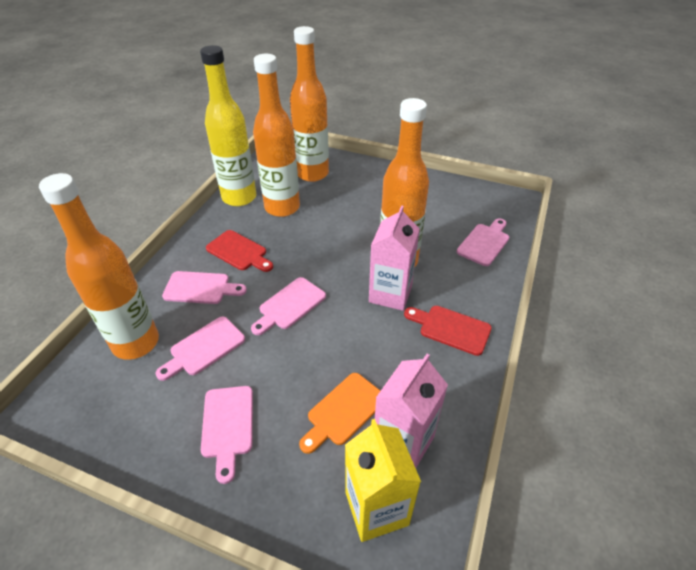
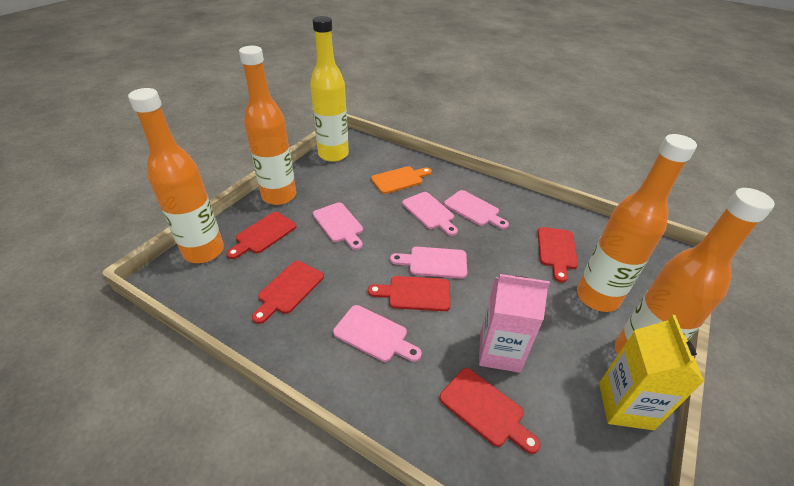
pink carton: 2 -> 1
red cutting board: 2 -> 5

